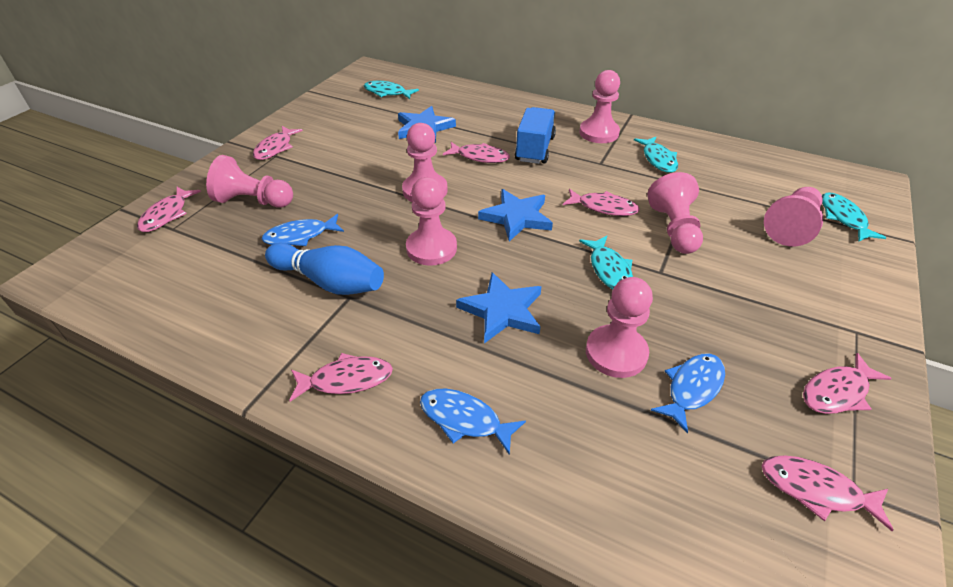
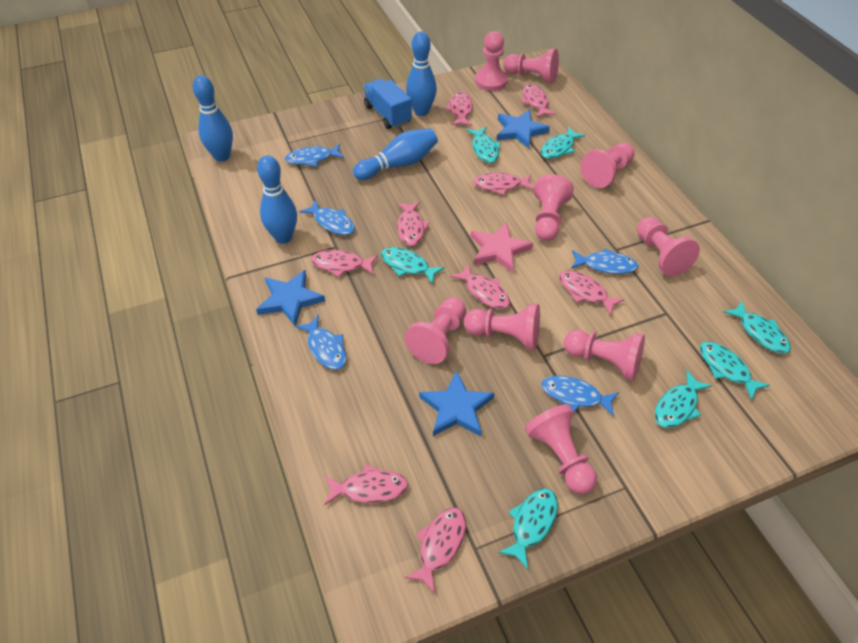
blue bowling pin: 1 -> 4
blue fish: 3 -> 5
pink fish: 7 -> 9
pink pawn: 7 -> 9
pink star: 0 -> 1
turquoise fish: 4 -> 7

